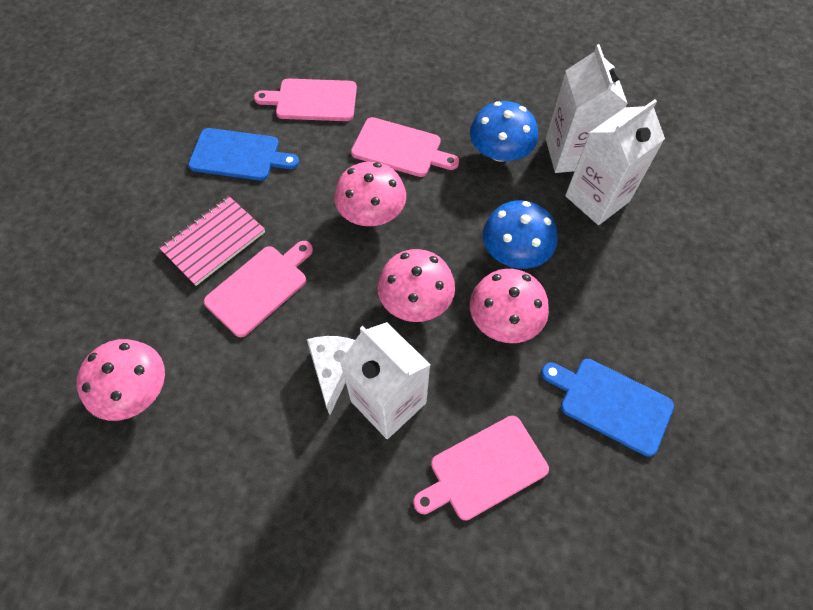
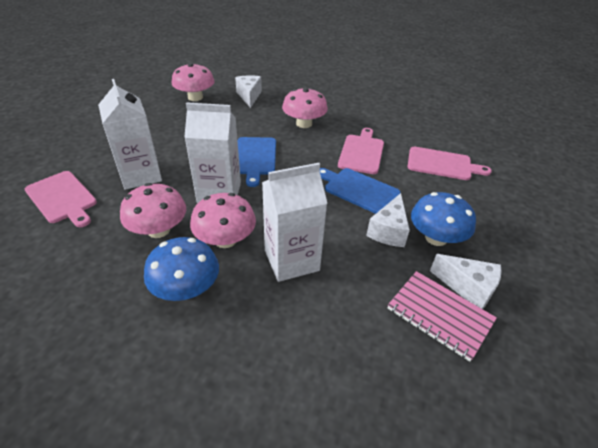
pink cutting board: 4 -> 3
white cheese: 1 -> 3

